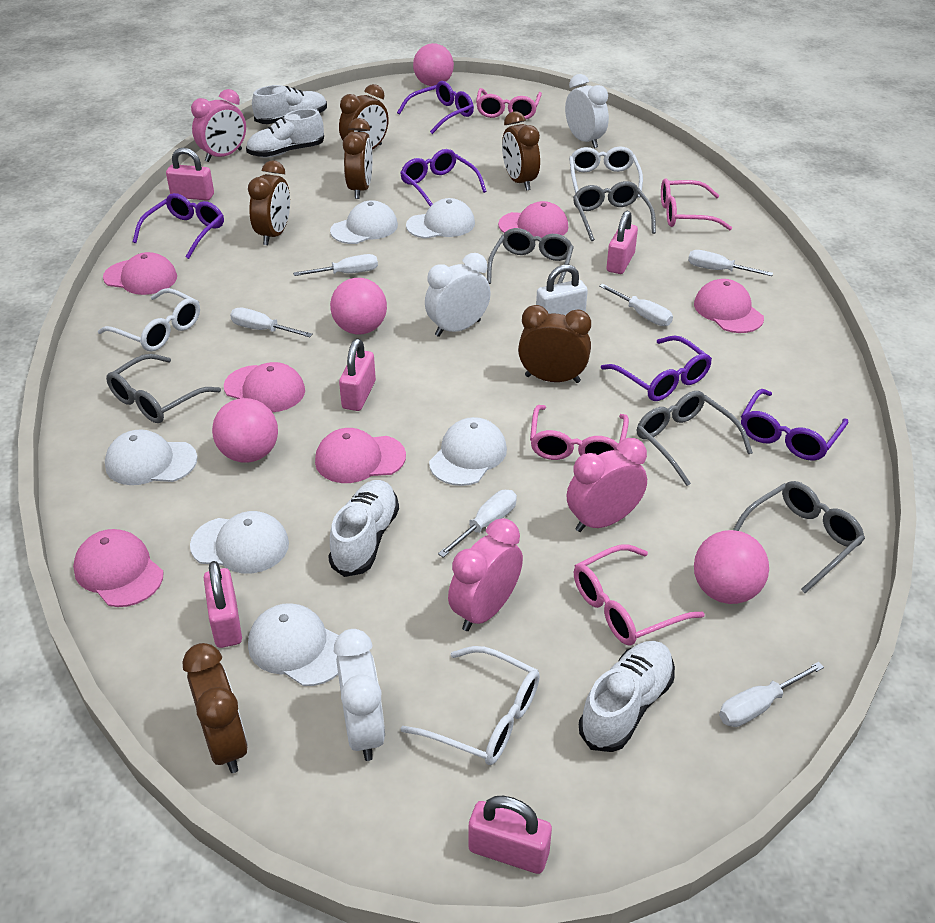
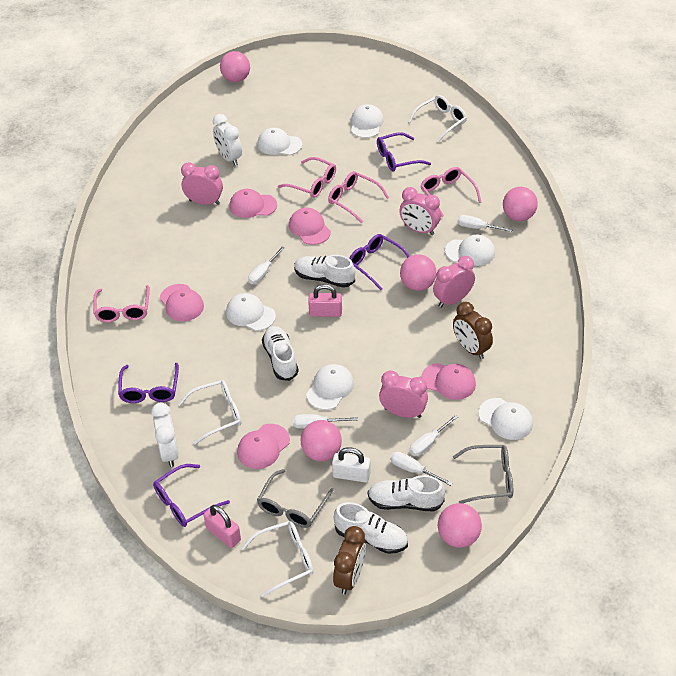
brown clock: 6 -> 2
grey glasses: 5 -> 2
pink ball: 4 -> 5
pink cap: 6 -> 5
pink clock: 3 -> 4
pink padlock: 5 -> 2
purple glasses: 5 -> 4
white clock: 3 -> 2
white screwdriver: 6 -> 5

